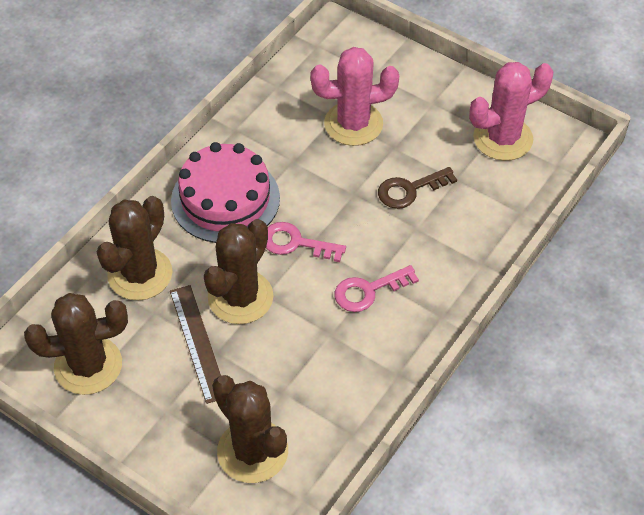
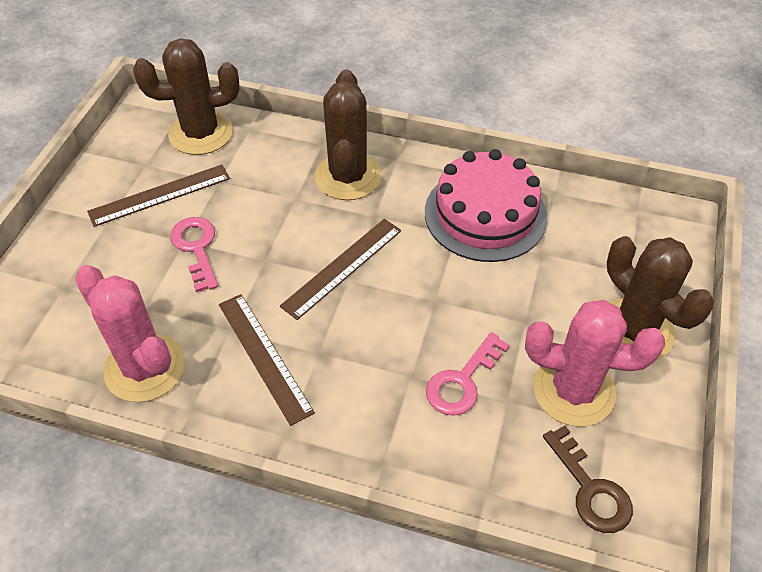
brown cactus: 4 -> 3
brown ruler: 1 -> 3

